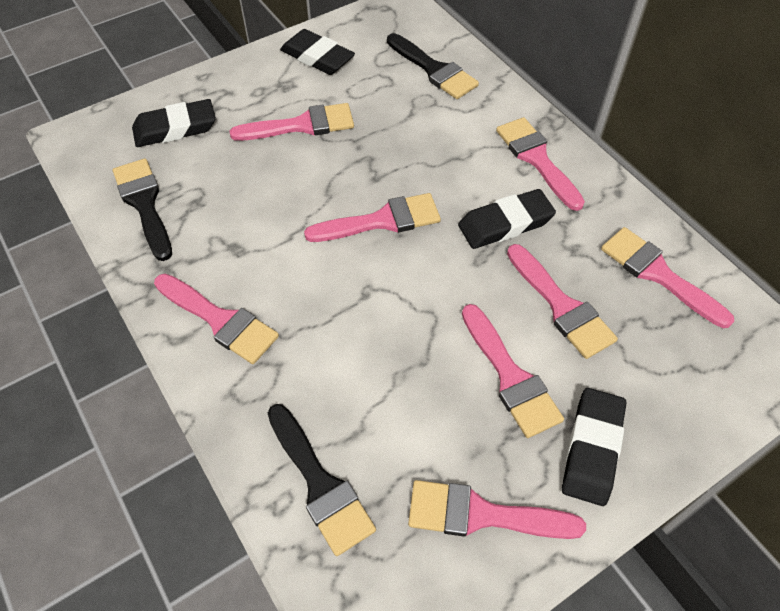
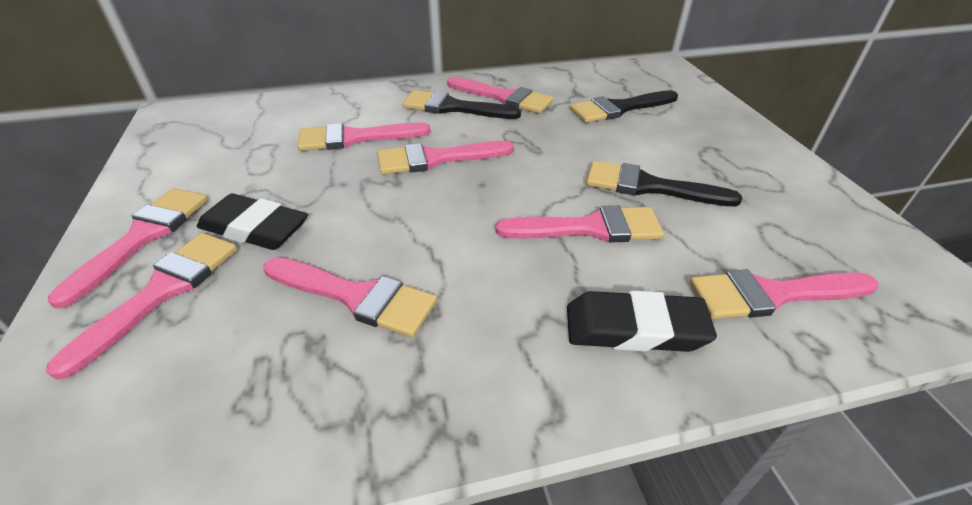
black eraser: 4 -> 2

